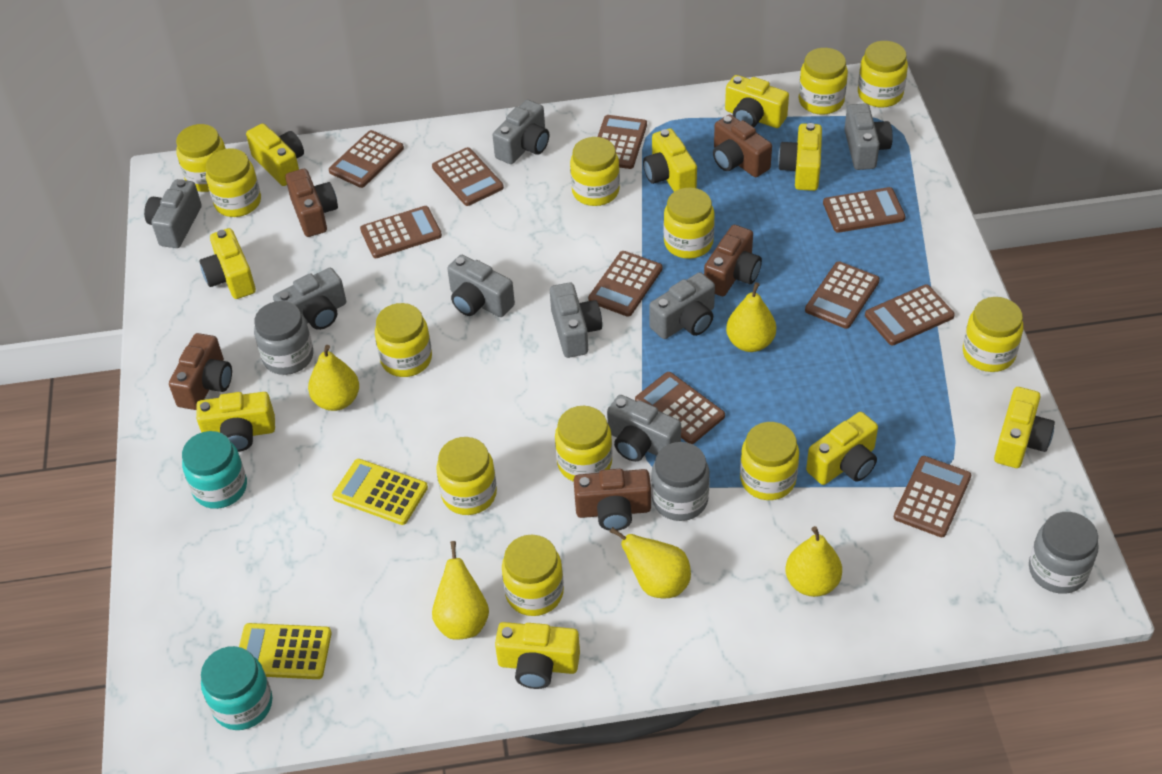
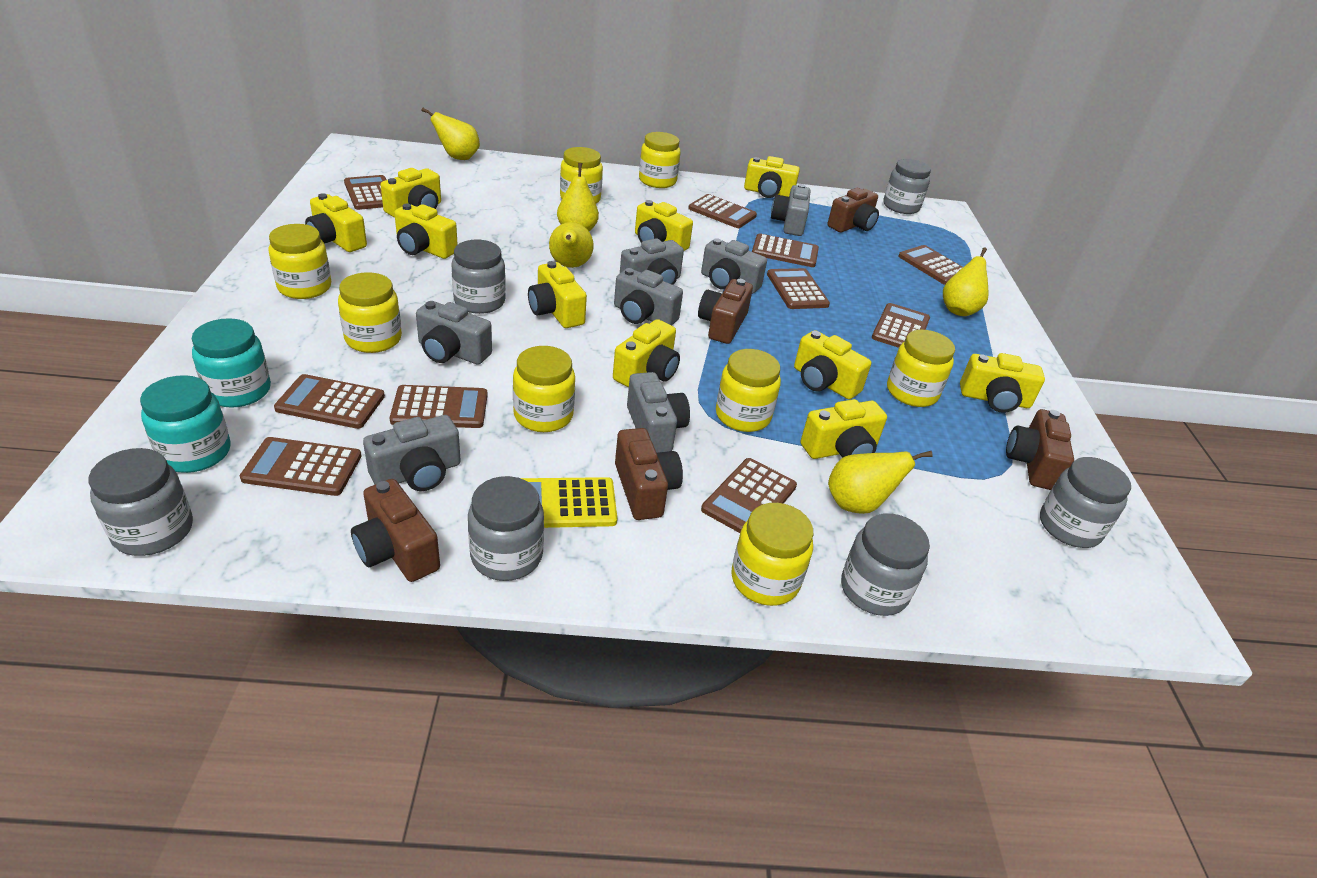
grey camera: 8 -> 7
grey jar: 3 -> 6
yellow calculator: 2 -> 1
yellow camera: 9 -> 10
yellow jar: 12 -> 8

